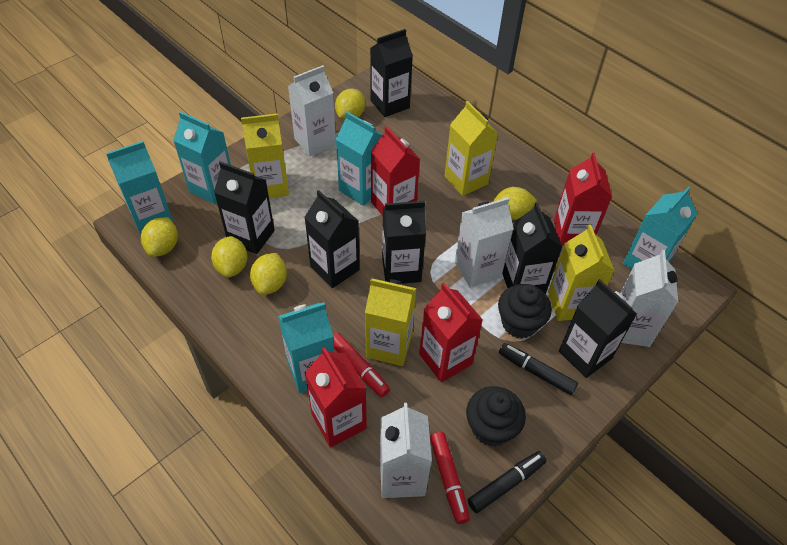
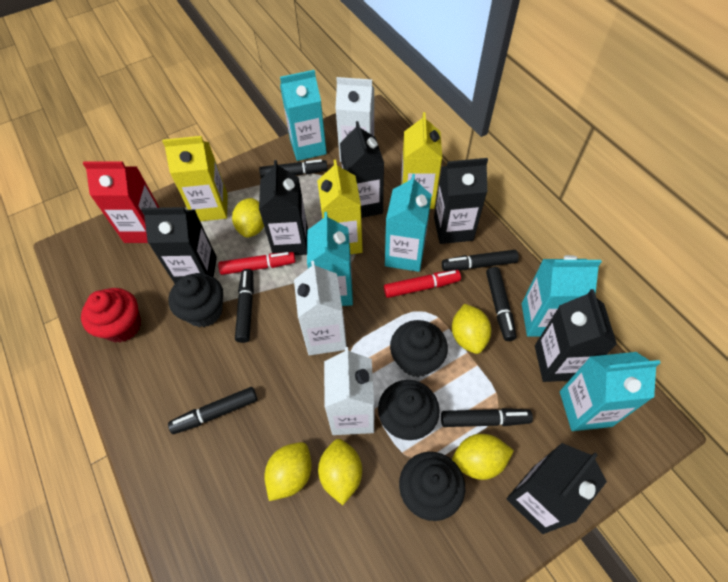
black cupcake: 2 -> 4
black marker: 2 -> 6
red carton: 4 -> 1
red cupcake: 0 -> 1
white carton: 4 -> 3
yellow carton: 4 -> 3

